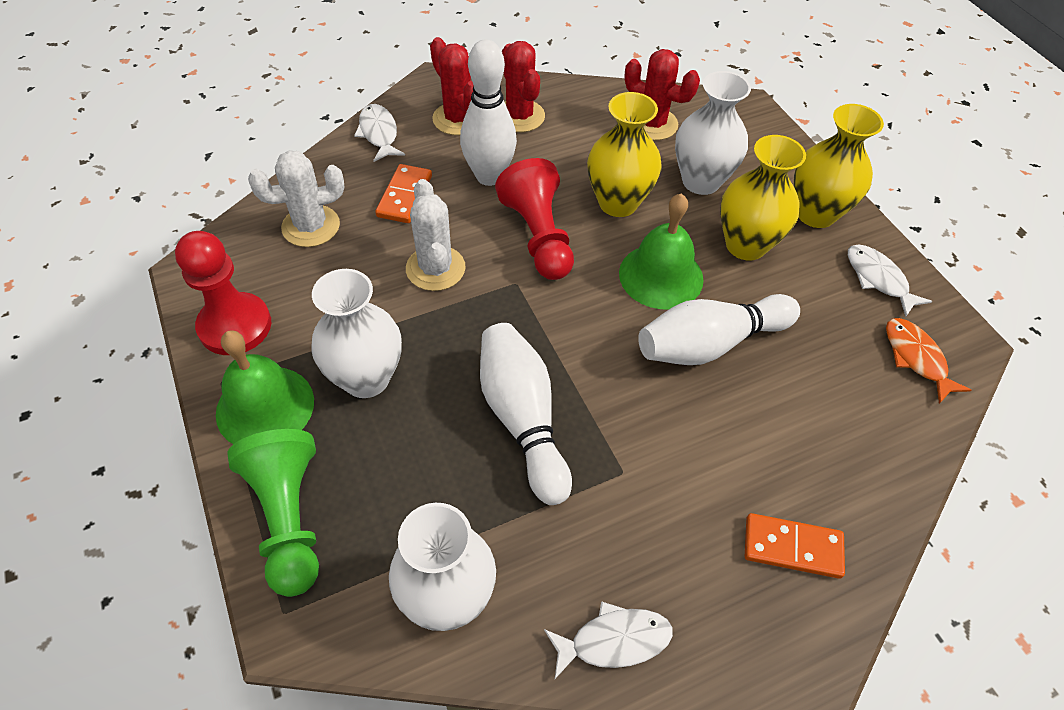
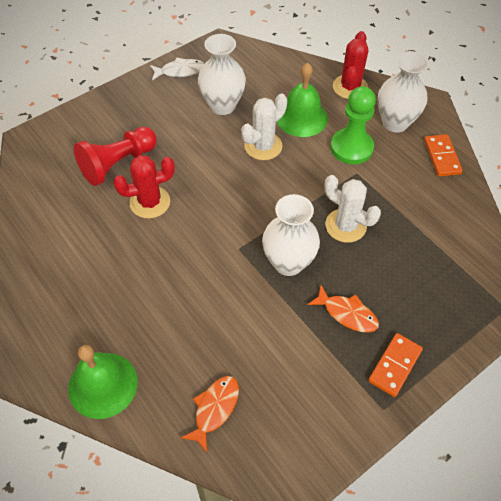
orange fish: 1 -> 2
red cactus: 3 -> 2
red pawn: 2 -> 1
white bowling pin: 3 -> 0
white fish: 3 -> 1
yellow vase: 3 -> 0

